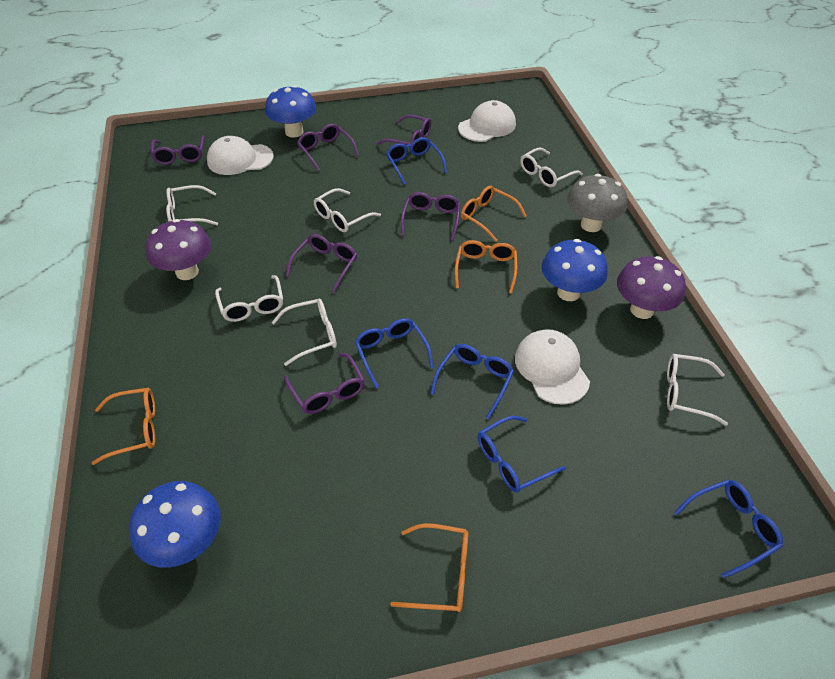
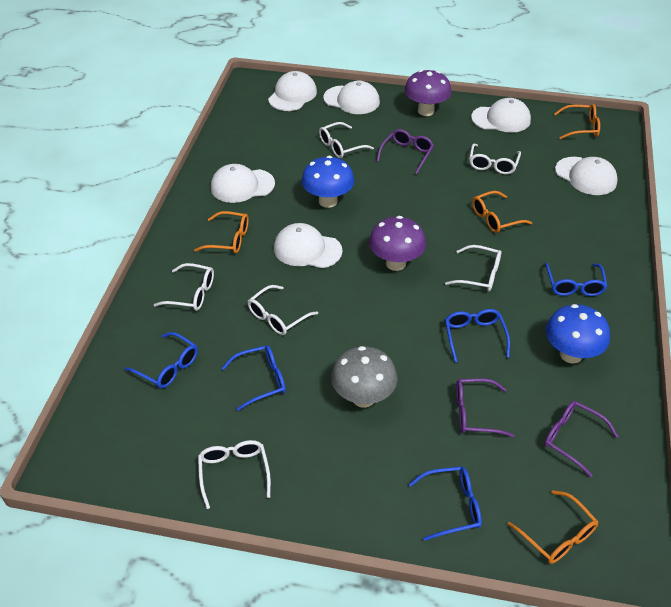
blue mushroom: 3 -> 2
purple glasses: 6 -> 3
white cap: 3 -> 6

